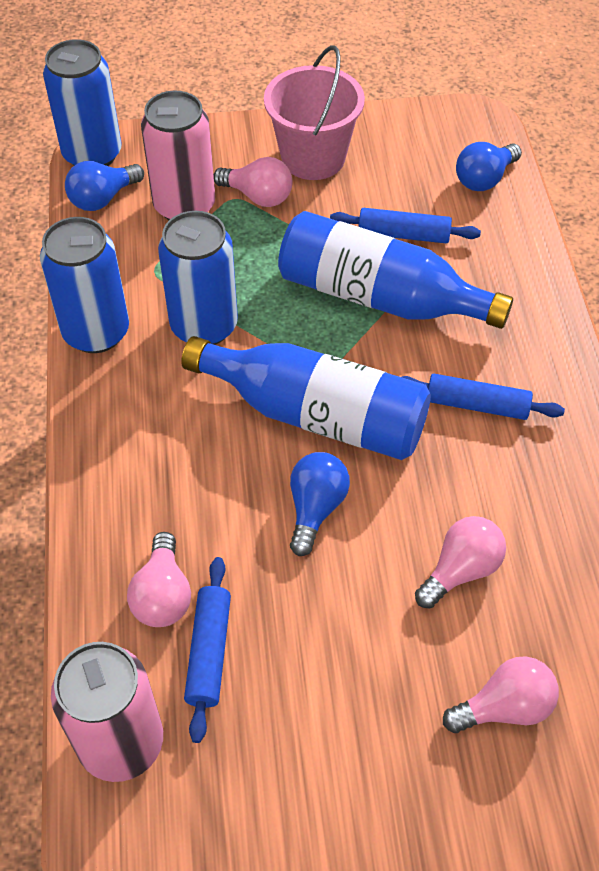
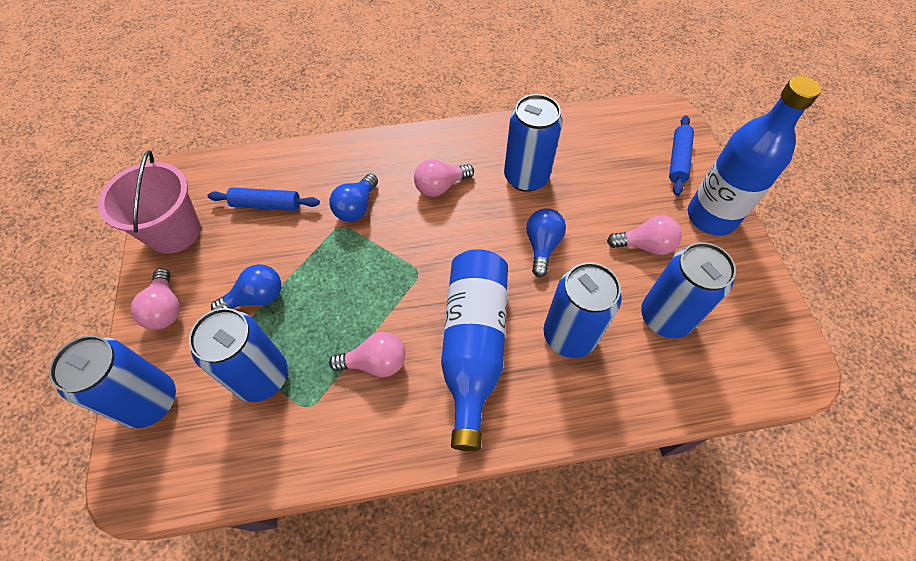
blue can: 3 -> 5
blue rolling pin: 3 -> 2
pink can: 2 -> 0

